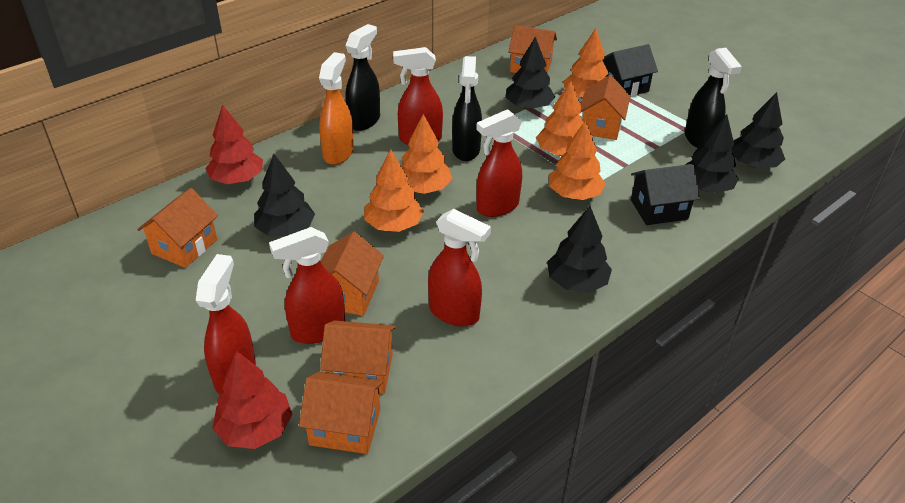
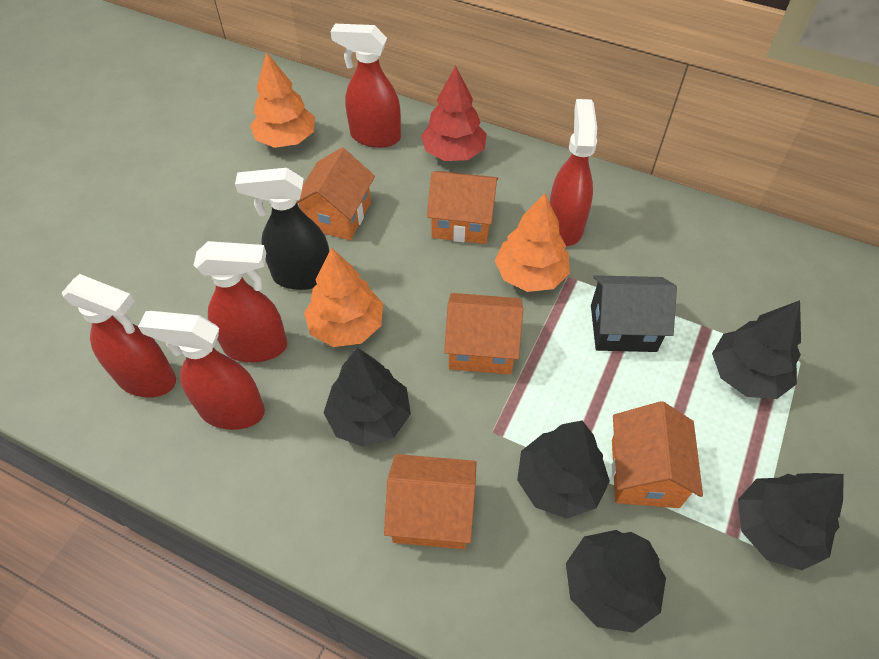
black house: 2 -> 1
black spray bottle: 3 -> 1
orange house: 6 -> 5
orange spray bottle: 1 -> 0
orange tree: 5 -> 3
red tree: 2 -> 1

